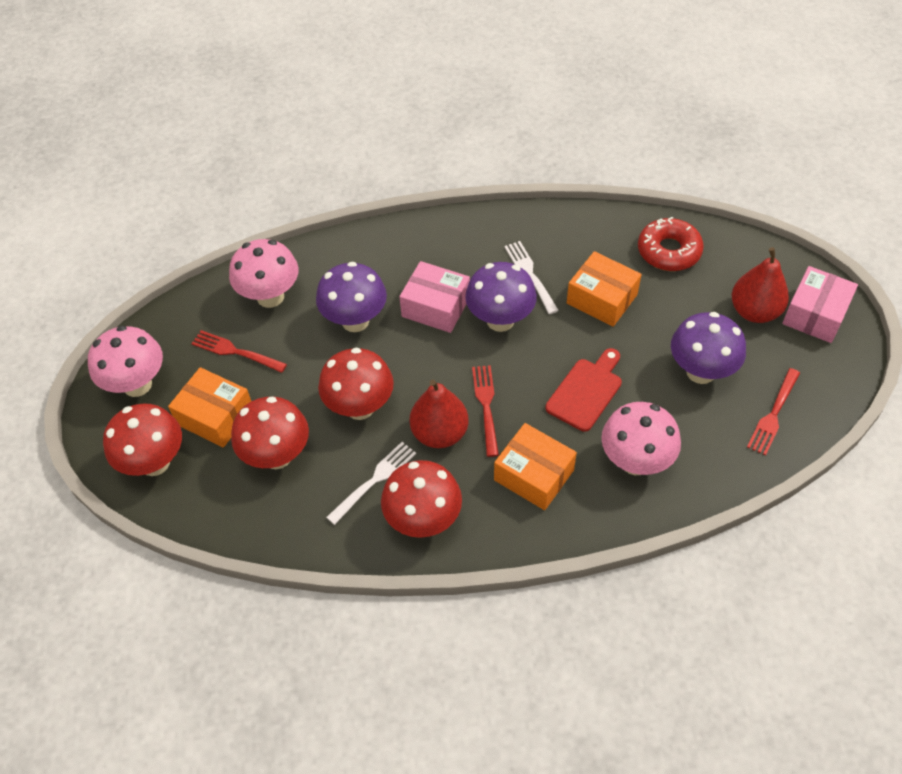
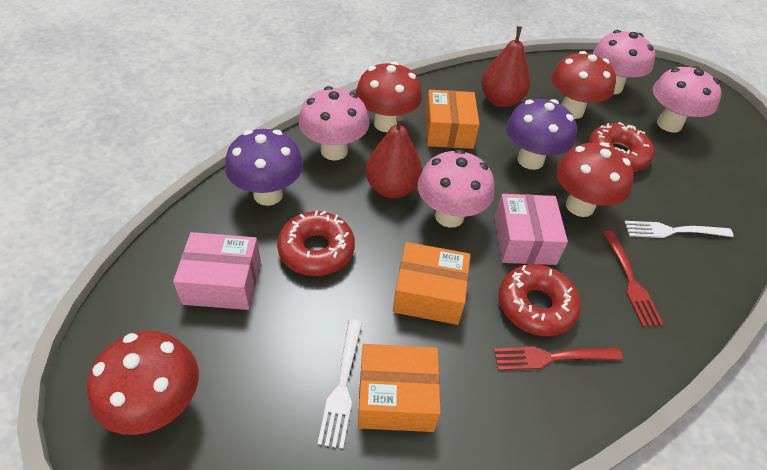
pink mushroom: 3 -> 4
purple mushroom: 3 -> 2
red cutting board: 1 -> 0
red donut: 1 -> 3
red fork: 3 -> 2

